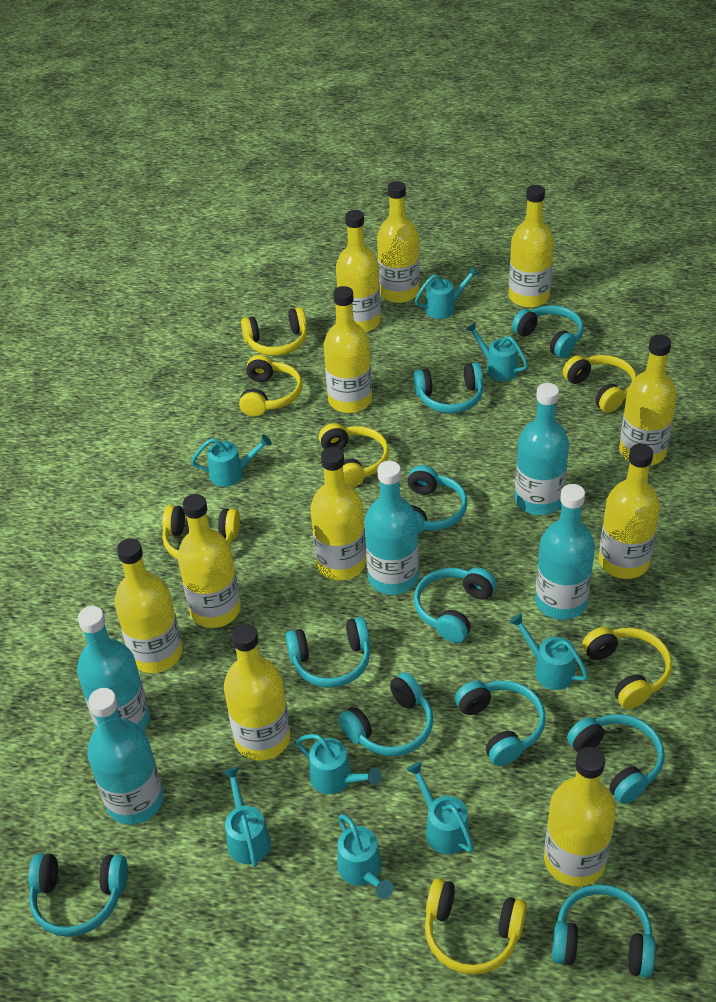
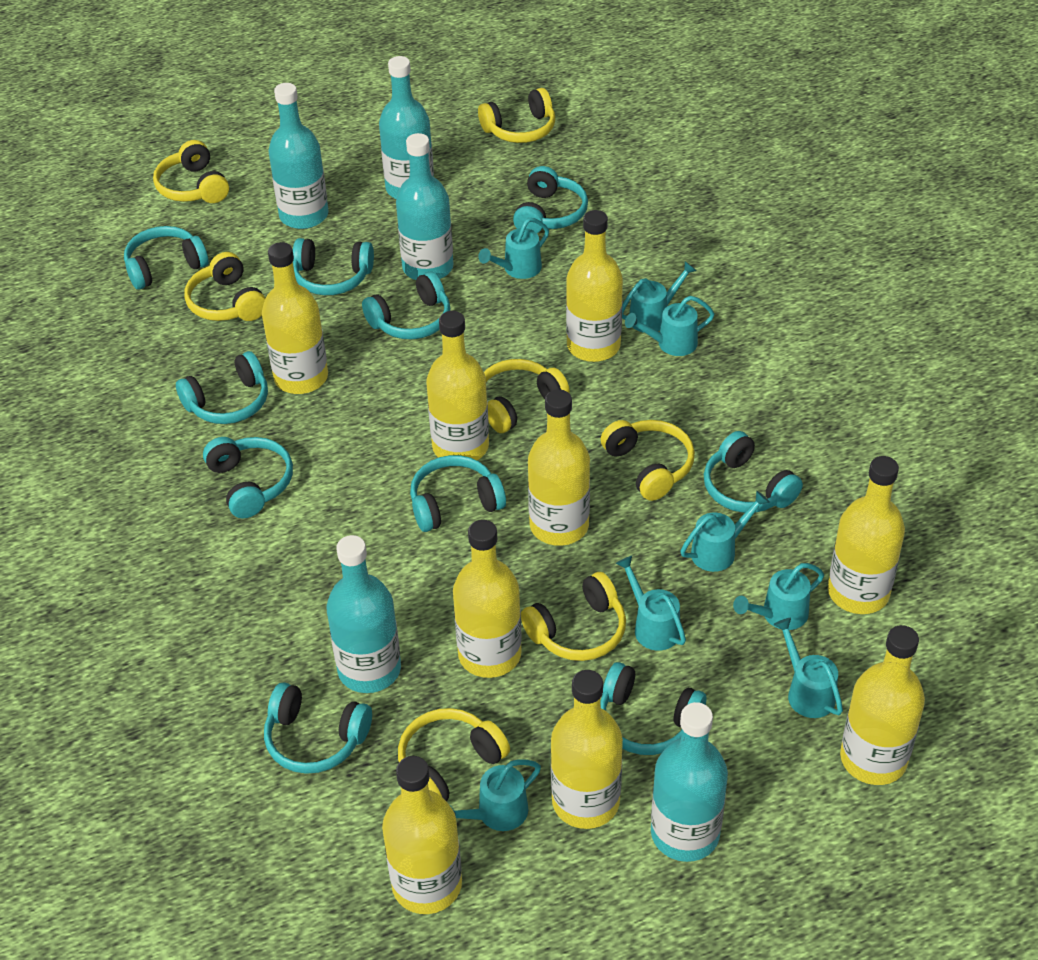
yellow bottle: 11 -> 9

